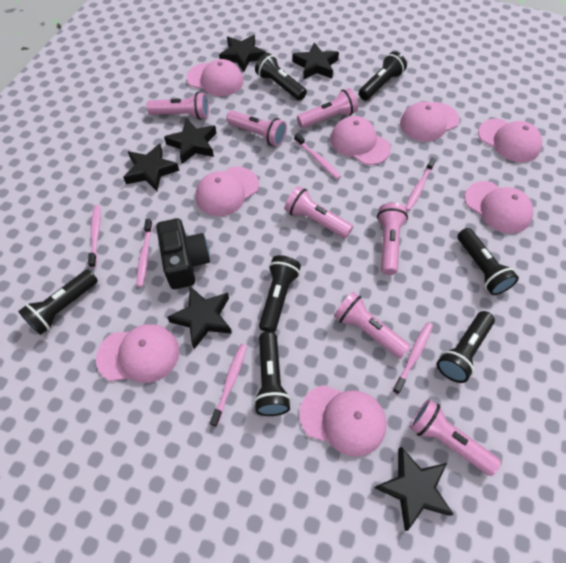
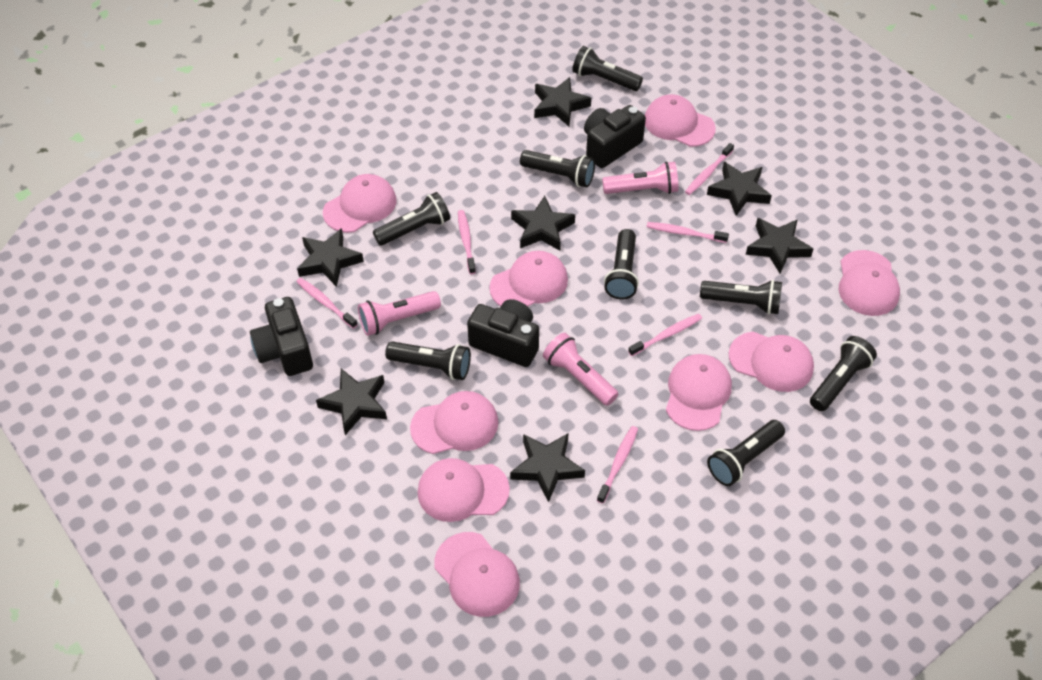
black camera: 1 -> 3
black flashlight: 7 -> 8
black star: 6 -> 7
pink cap: 8 -> 9
pink flashlight: 7 -> 3

